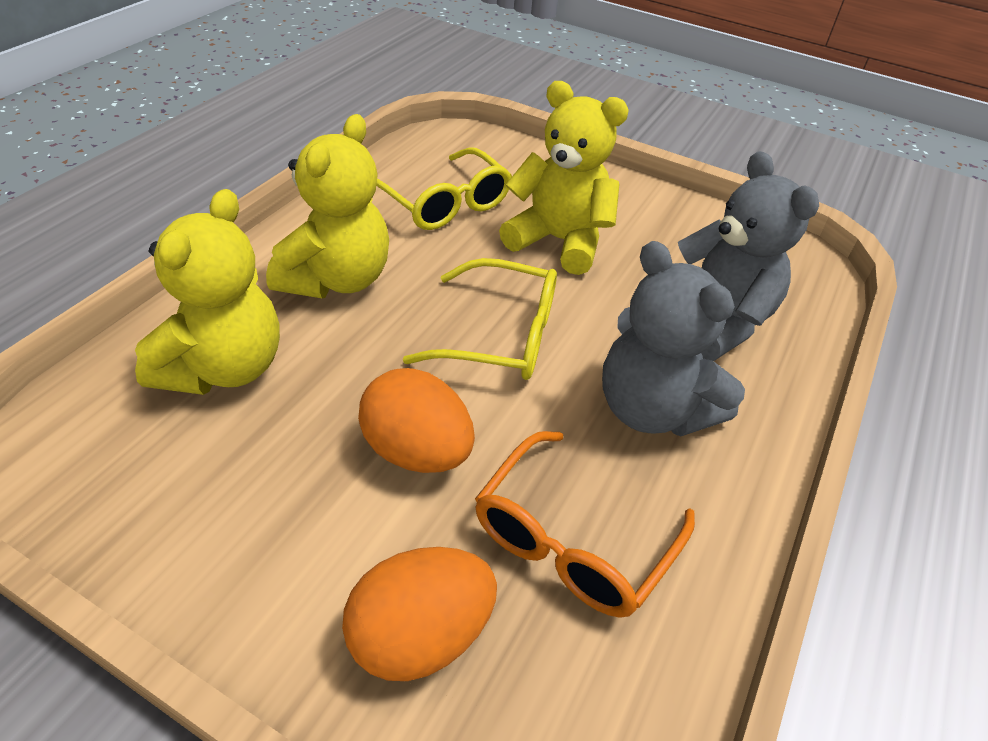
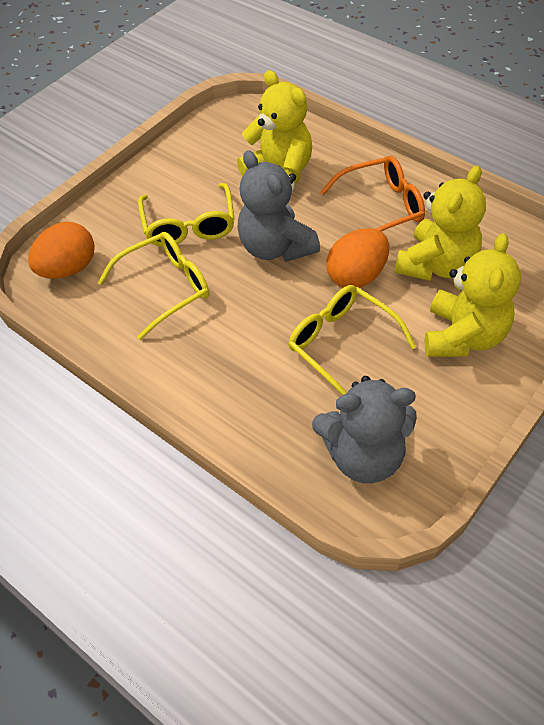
yellow glasses: 2 -> 3

